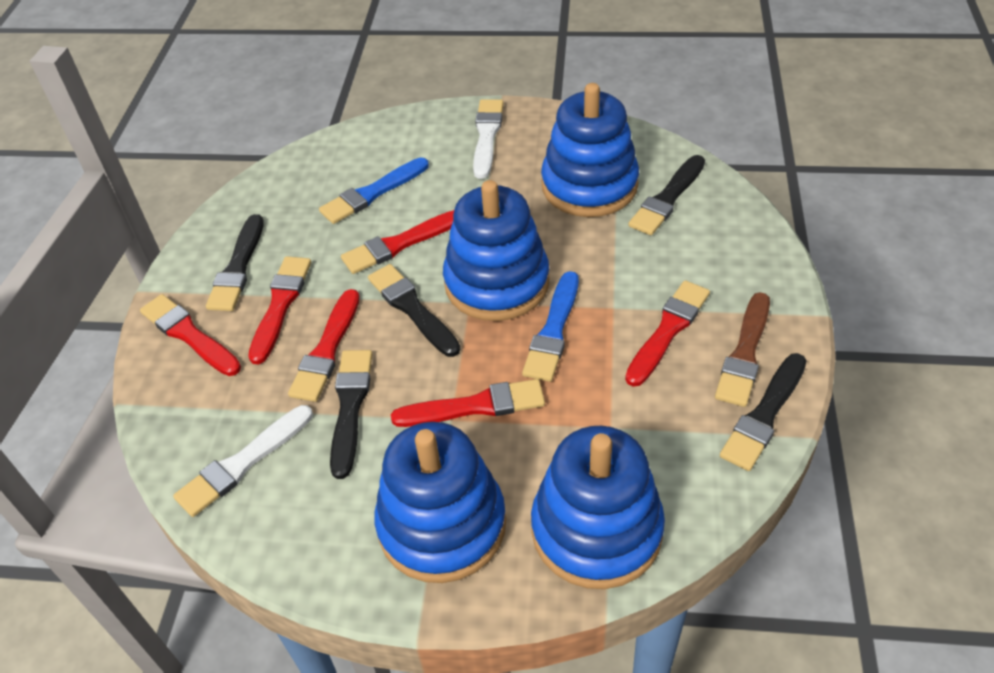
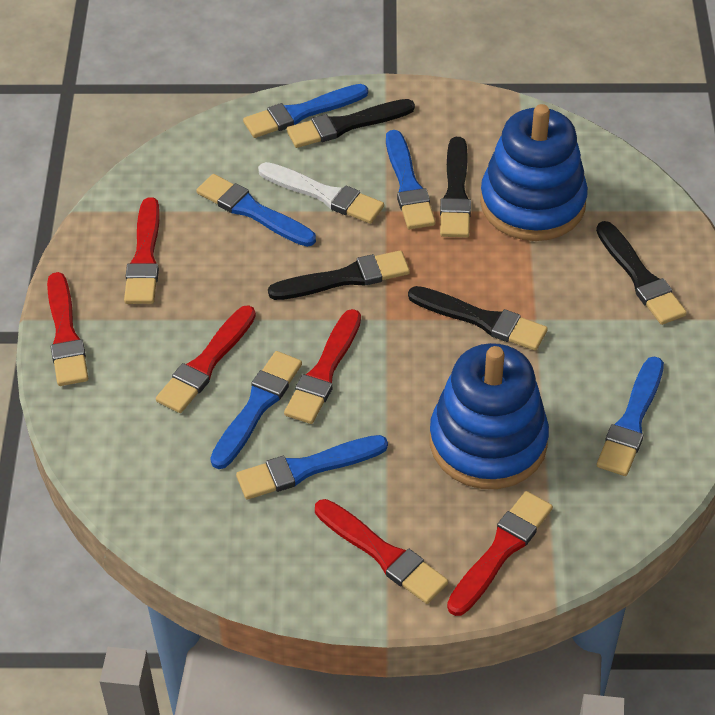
blue brush: 2 -> 6
blue stacking toy: 4 -> 2
brown brush: 1 -> 0
white brush: 2 -> 1

